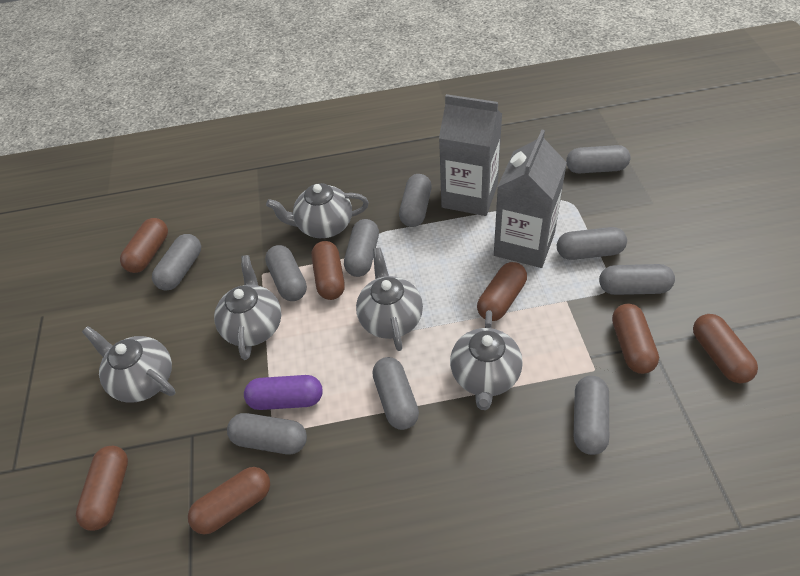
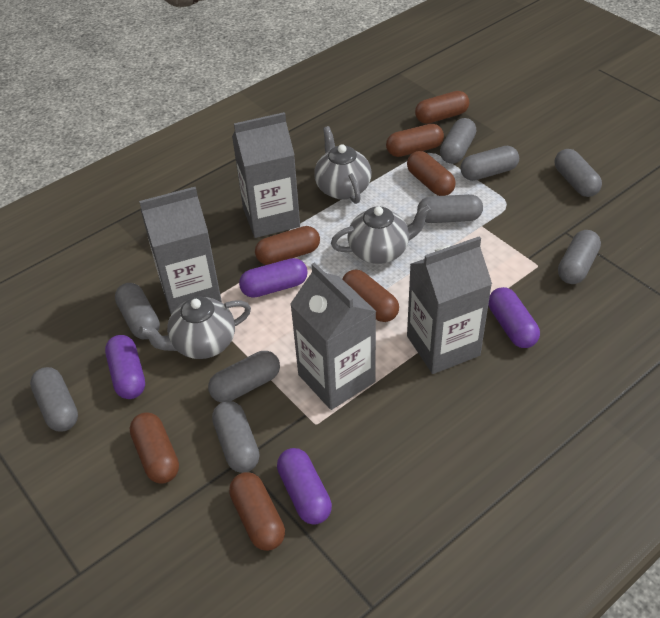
grey capsule: 10 -> 9
grey carton: 2 -> 4
grey teapot: 5 -> 3
purple capsule: 1 -> 4

